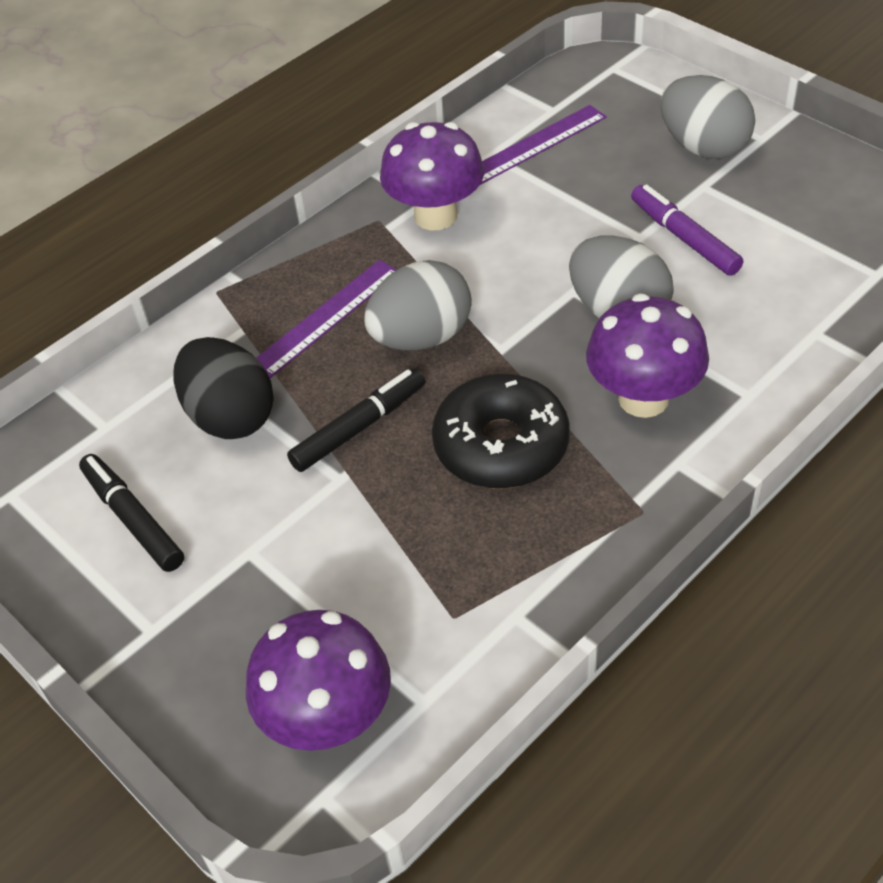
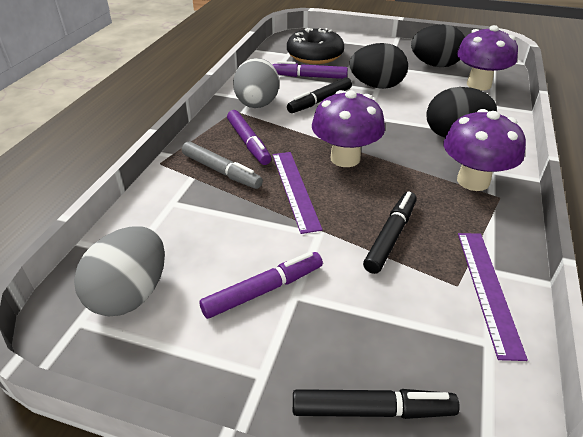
black egg: 1 -> 3
black marker: 2 -> 3
grey egg: 3 -> 2
grey marker: 0 -> 1
purple marker: 1 -> 3

